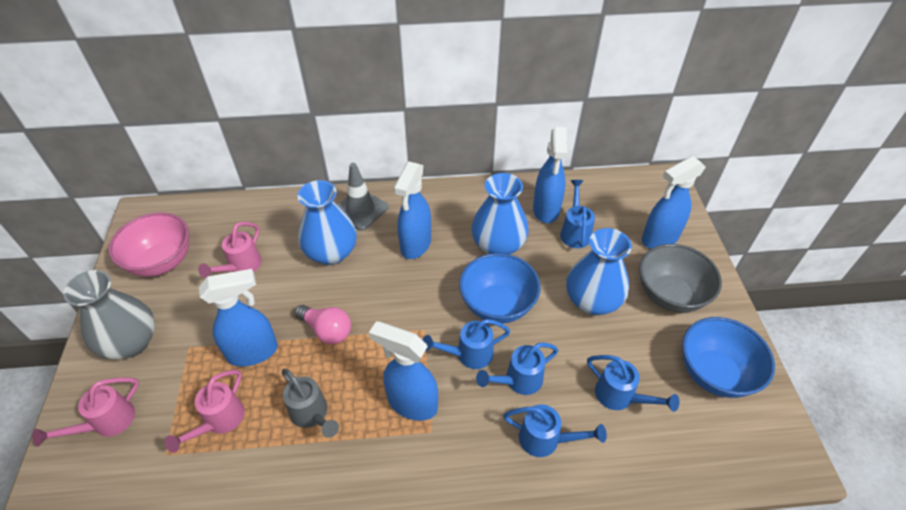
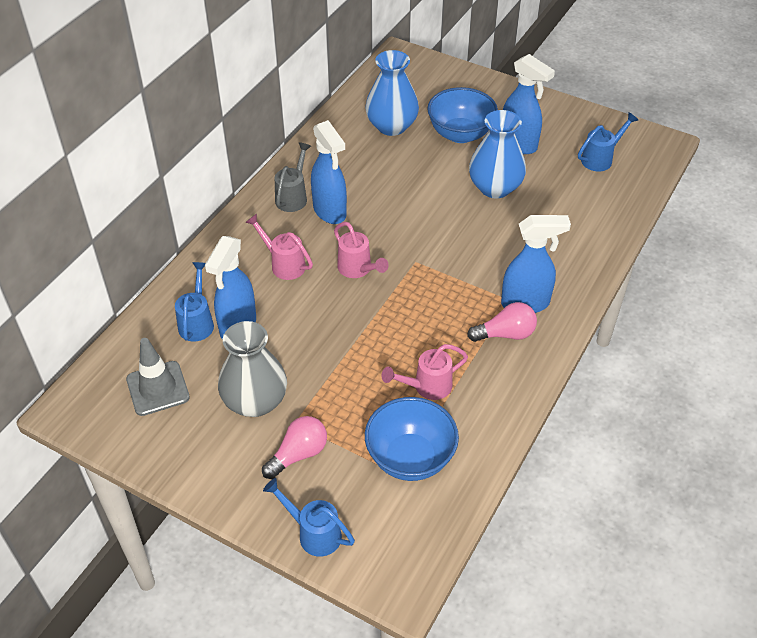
blue spray bottle: 5 -> 4
blue vase: 3 -> 2
blue watering can: 5 -> 3
grey bowl: 1 -> 0
pink bowl: 1 -> 0
pink light bulb: 1 -> 2

